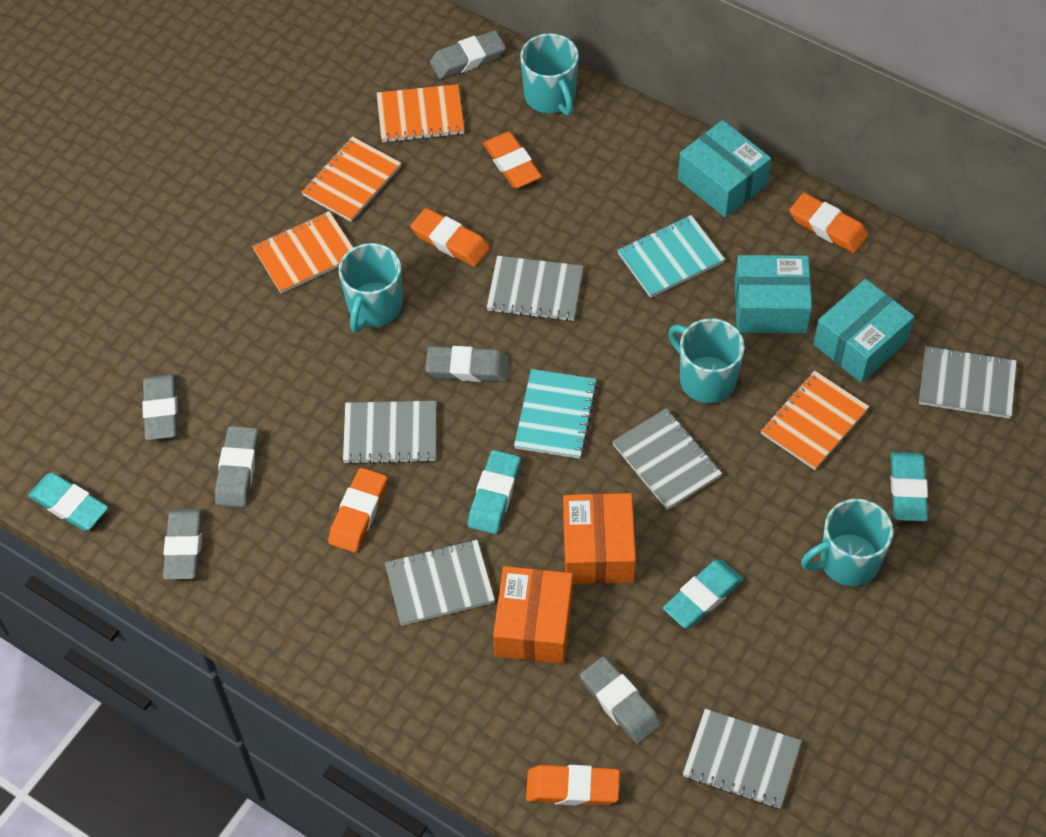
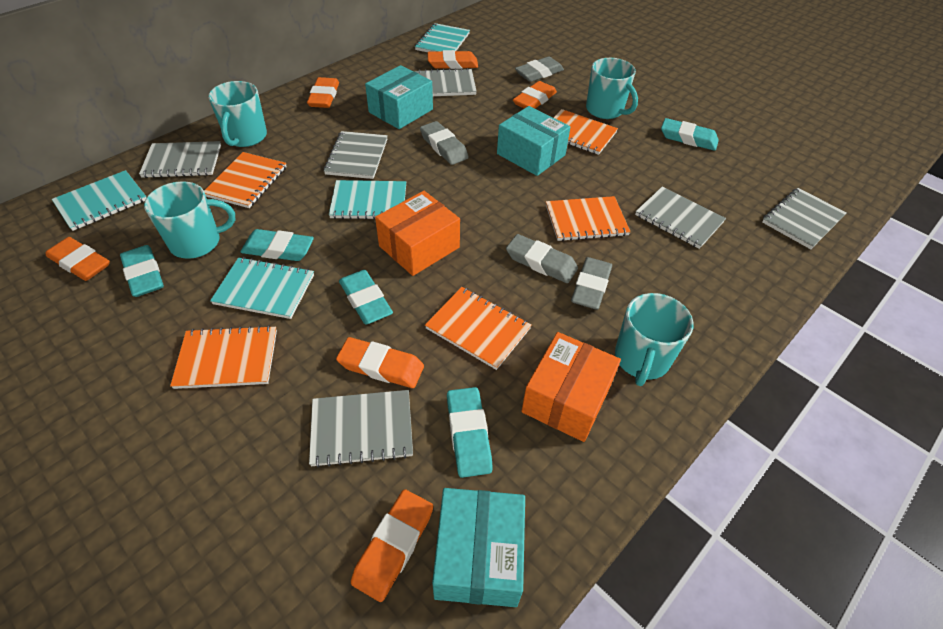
grey eraser: 6 -> 4
orange eraser: 5 -> 6
orange notebook: 4 -> 5
turquoise eraser: 4 -> 5
turquoise notebook: 2 -> 4

